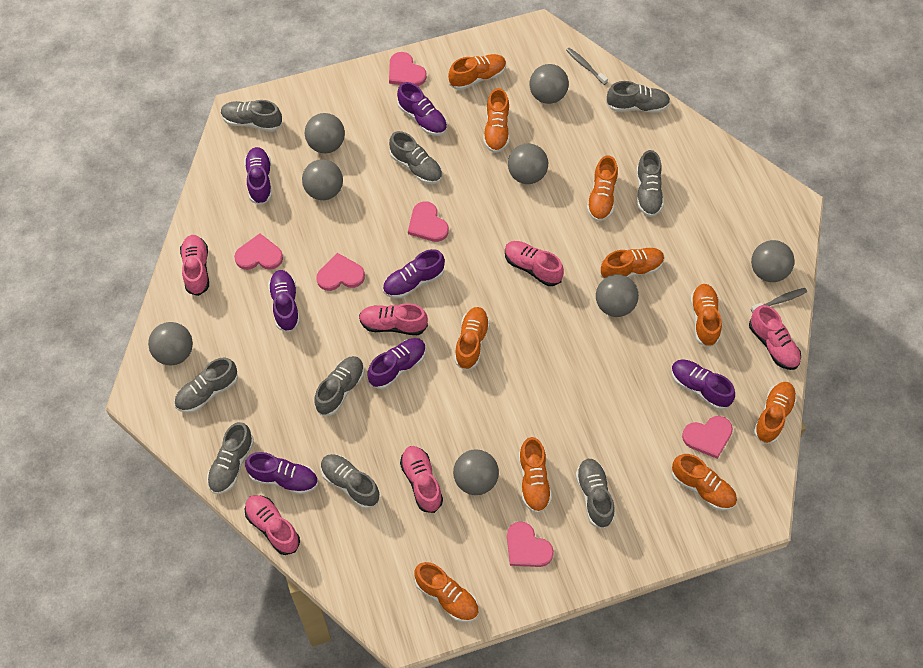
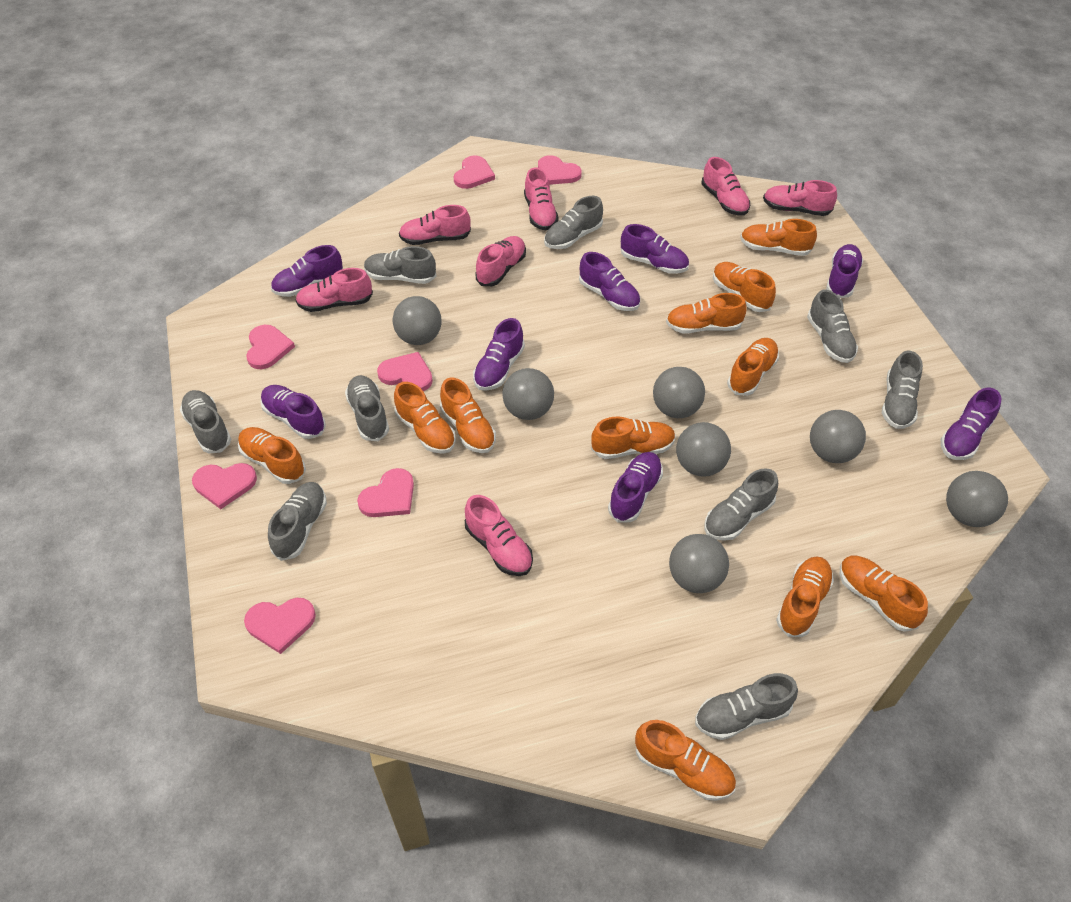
grey ball: 8 -> 7
grey toothbrush: 2 -> 0
orange shoe: 10 -> 11
pink heart: 6 -> 7
pink shoe: 6 -> 7
purple shoe: 7 -> 8

